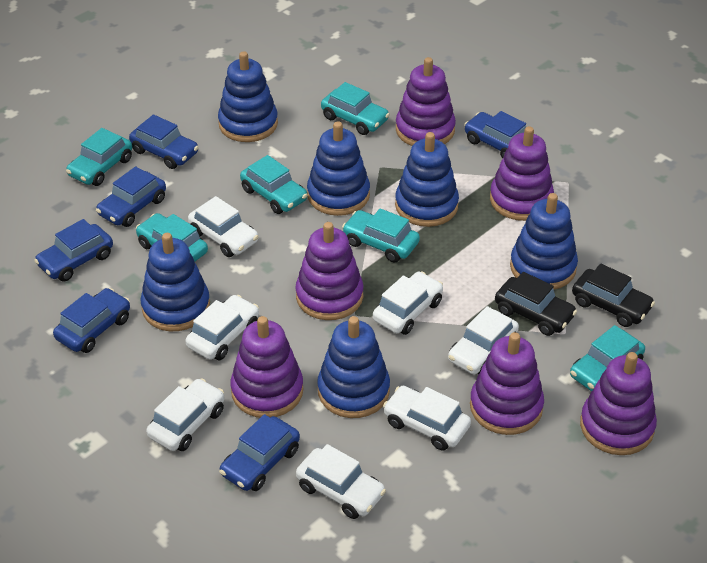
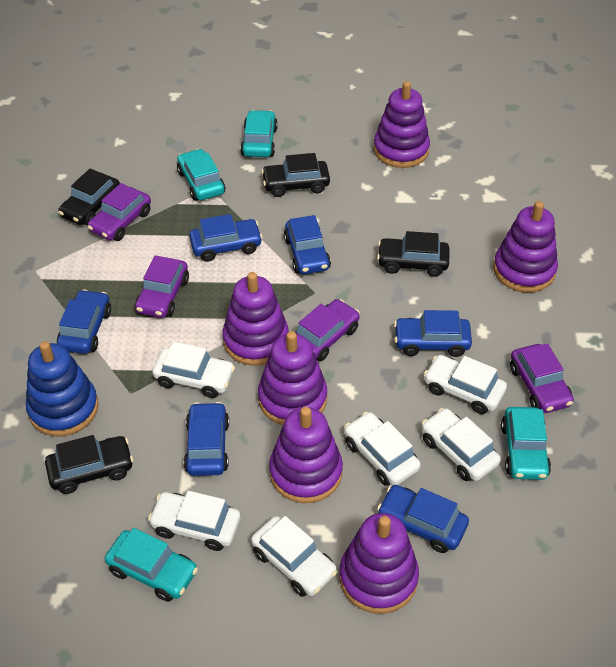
black car: 2 -> 4
blue stacking toy: 6 -> 1
purple car: 0 -> 4
turquoise car: 6 -> 4
white car: 7 -> 6

